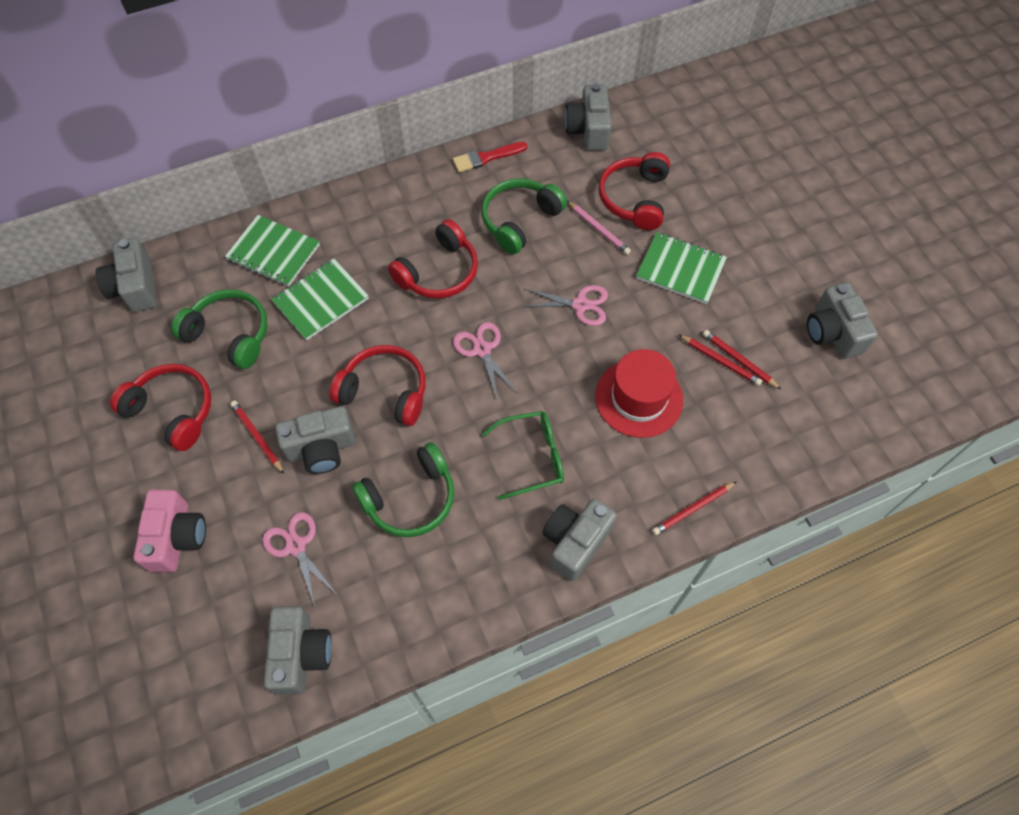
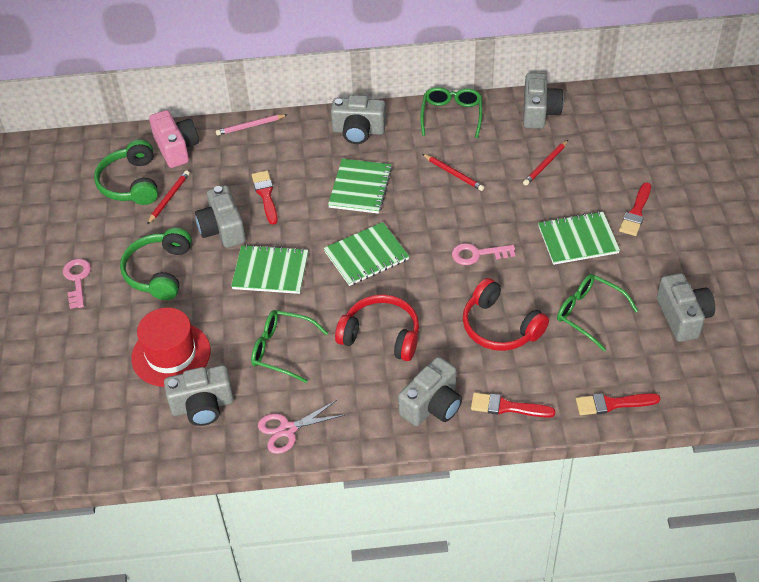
green glasses: 1 -> 3
green headphones: 3 -> 2
green notebook: 3 -> 4
pink key: 0 -> 2
pink scissors: 3 -> 1
red brush: 1 -> 4
red headphones: 4 -> 2
red pencil: 4 -> 3

